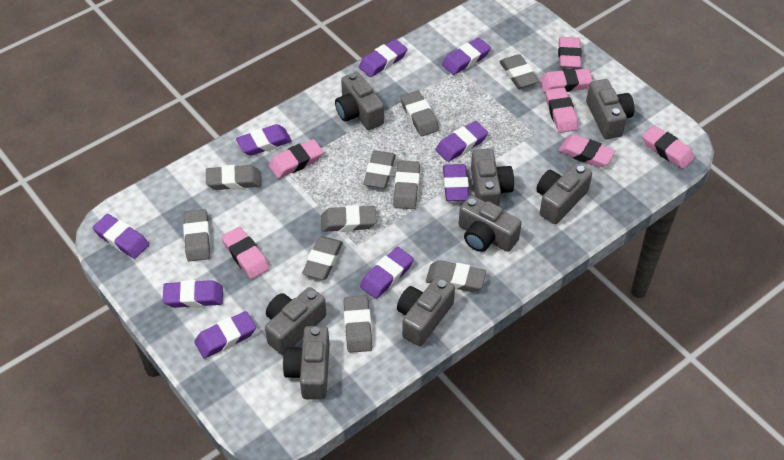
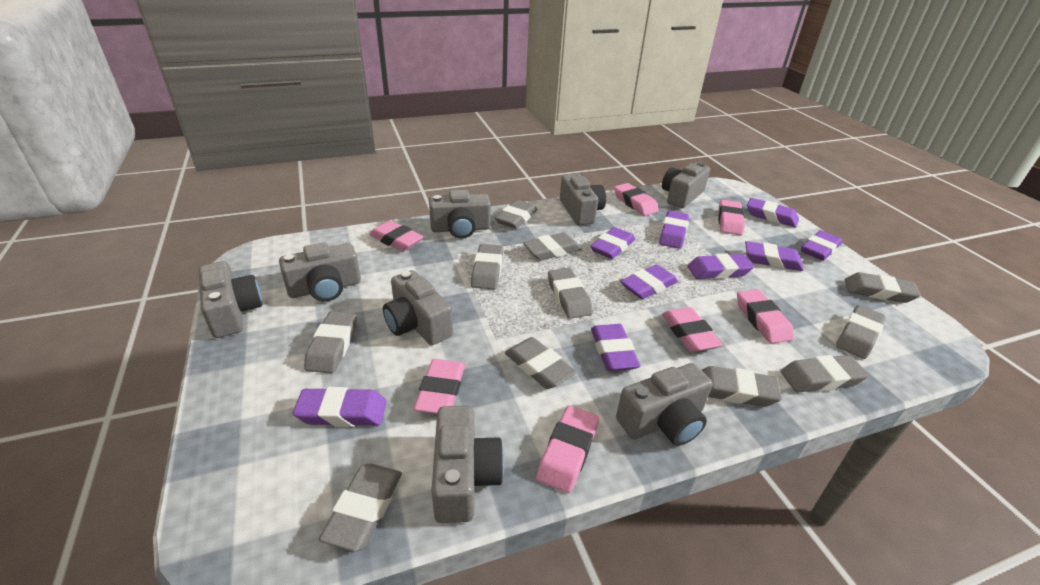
grey eraser: 10 -> 11

